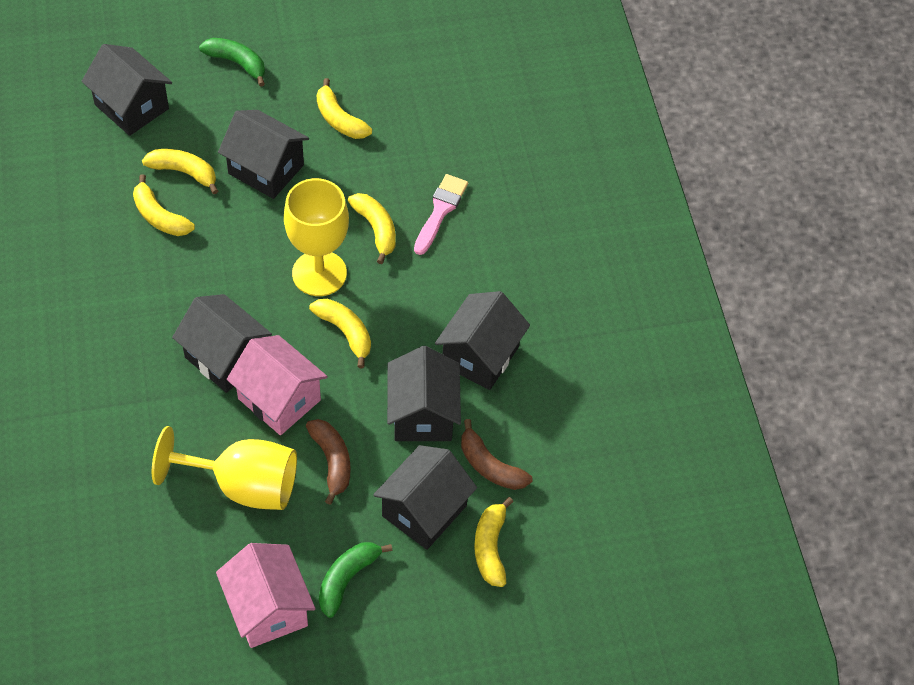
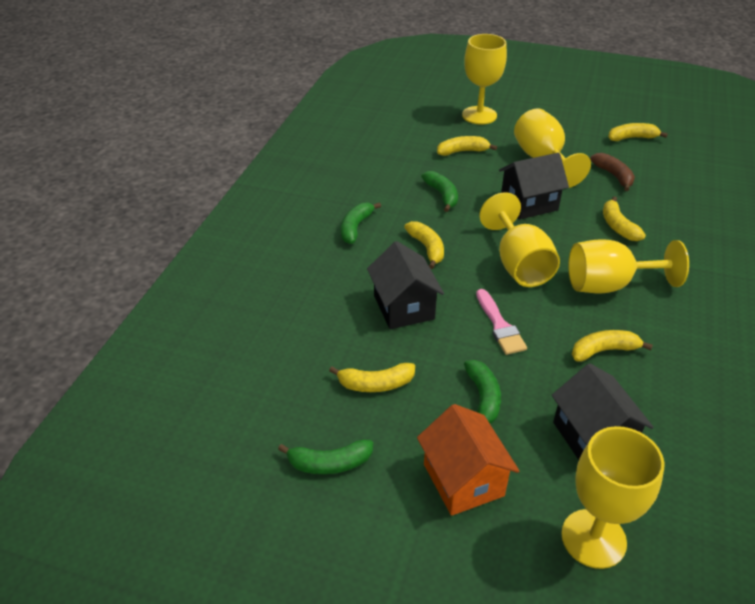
black house: 6 -> 3
brown banana: 2 -> 1
green banana: 2 -> 4
orange house: 0 -> 1
pink house: 2 -> 0
yellow goblet: 2 -> 5

